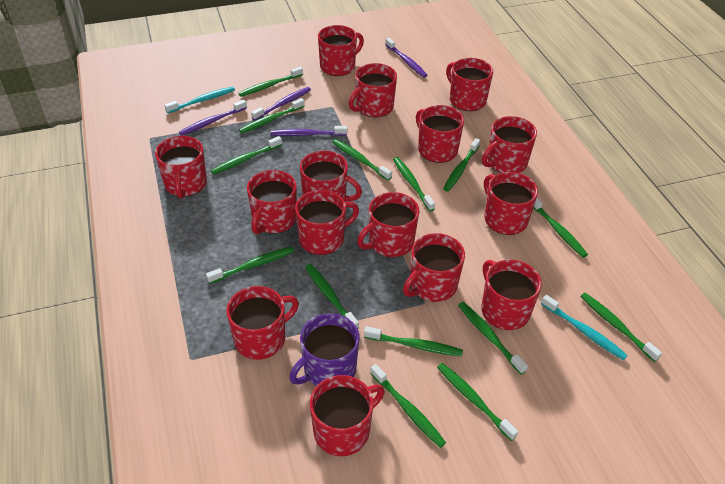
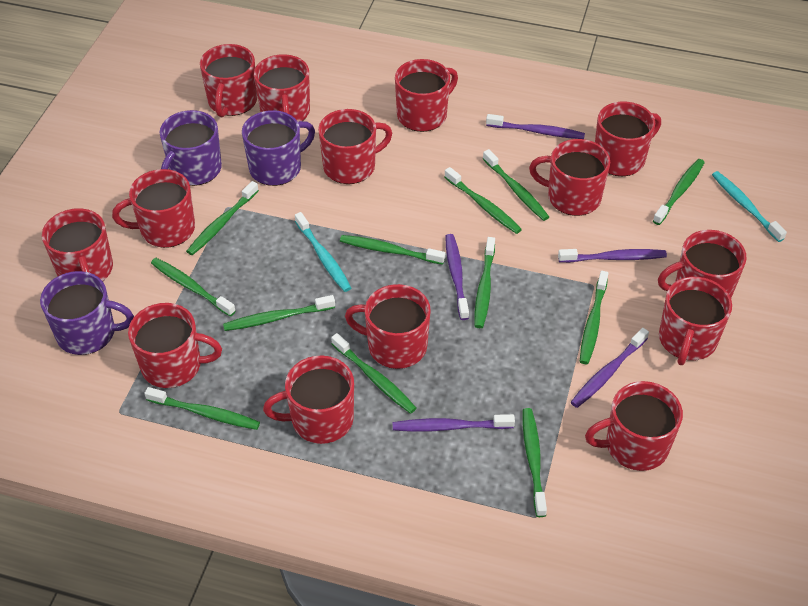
green toothbrush: 14 -> 12
purple mug: 1 -> 3
purple toothbrush: 4 -> 5
red mug: 15 -> 14

